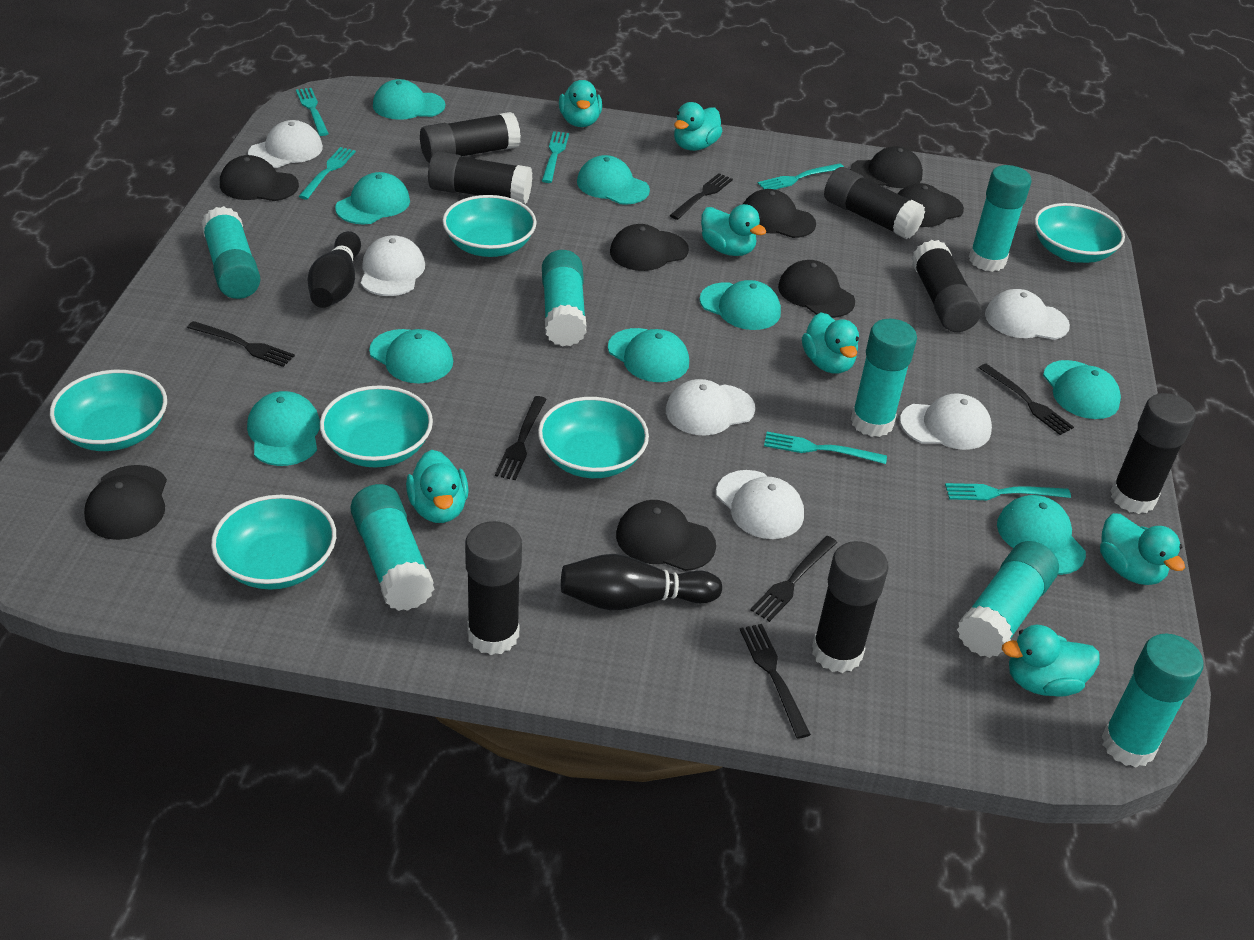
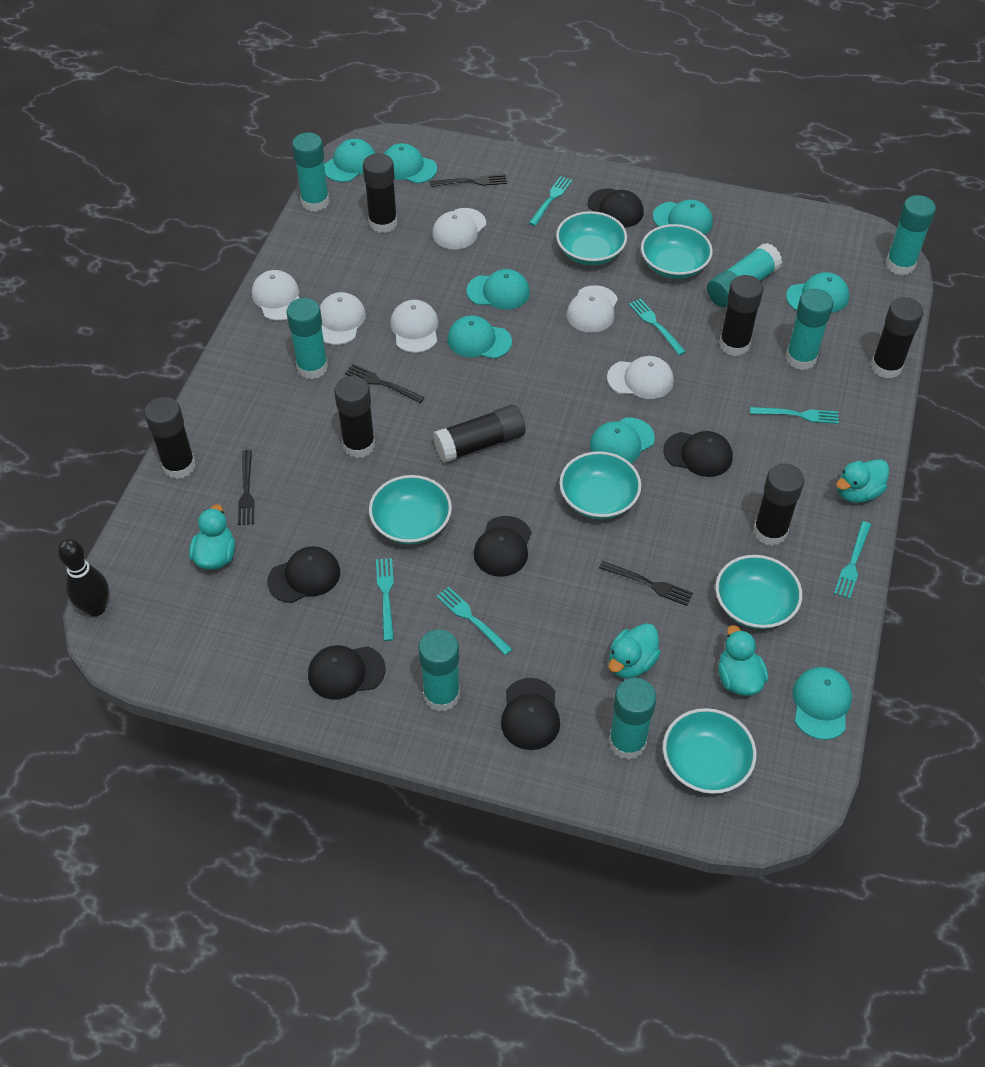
black bowling pin: 2 -> 1
black cap: 8 -> 6
black fork: 6 -> 4
turquoise cap: 9 -> 8
turquoise duck: 7 -> 4

